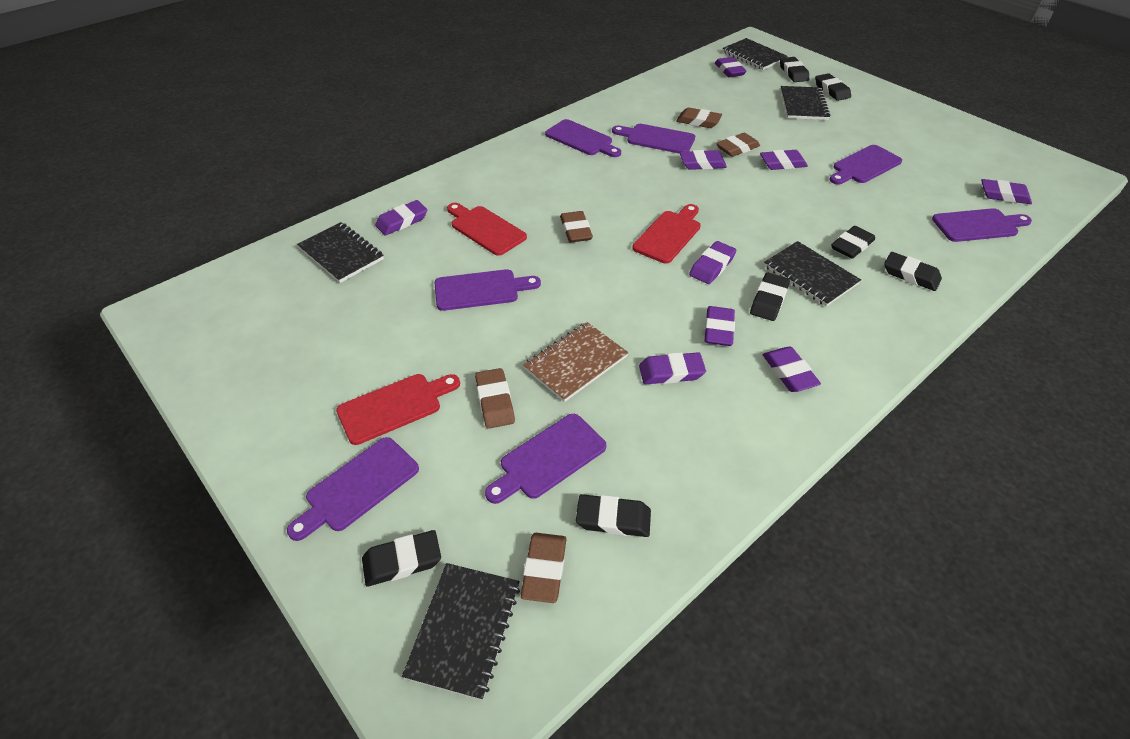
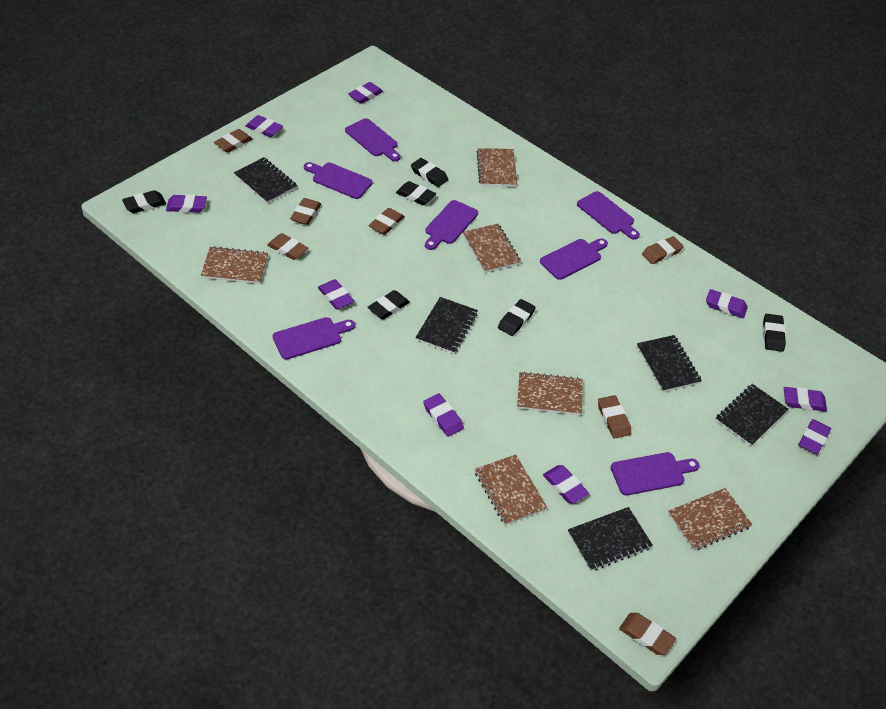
black eraser: 7 -> 6
brown eraser: 5 -> 7
brown notebook: 1 -> 6
red cutting board: 3 -> 0

